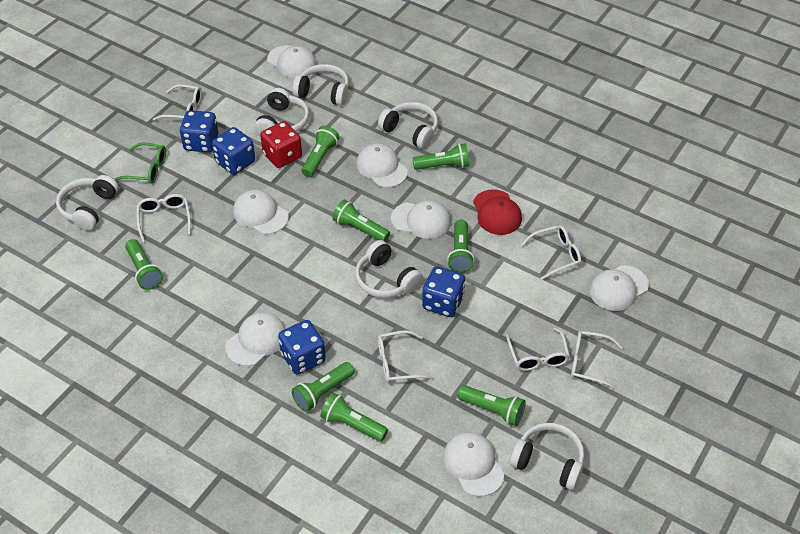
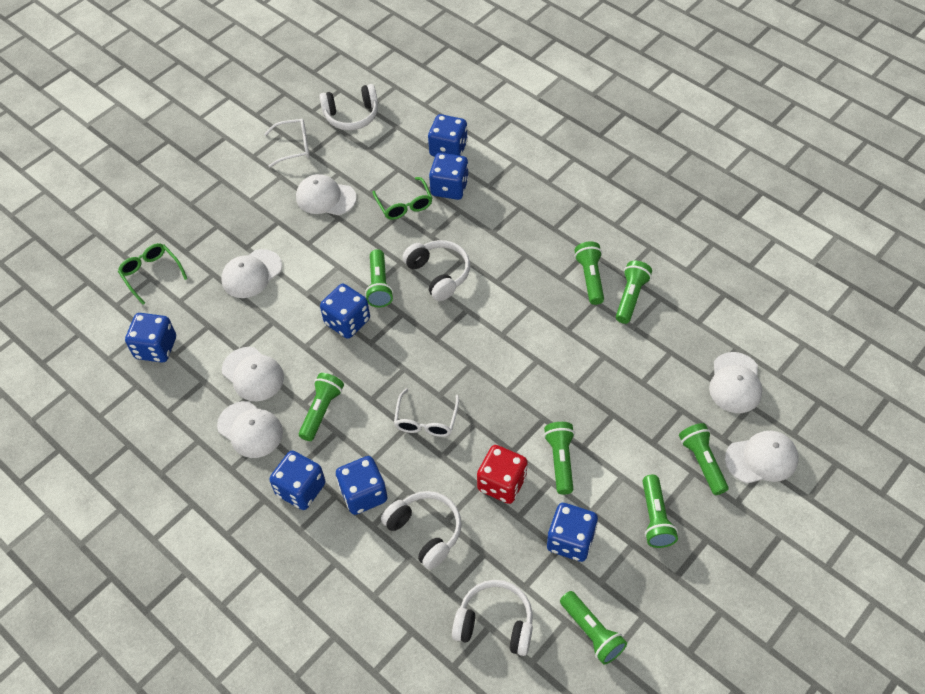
blue dice: 4 -> 7
green glasses: 1 -> 2
red cap: 1 -> 0
white cap: 7 -> 6
white glasses: 6 -> 2
white headphones: 6 -> 4

